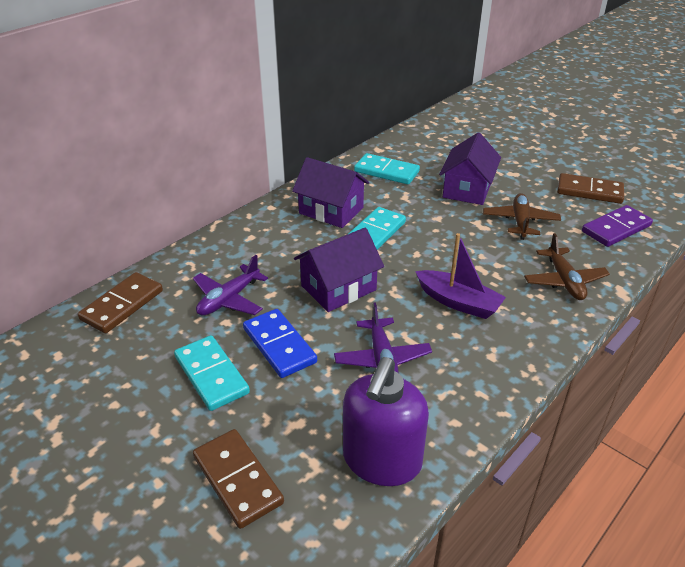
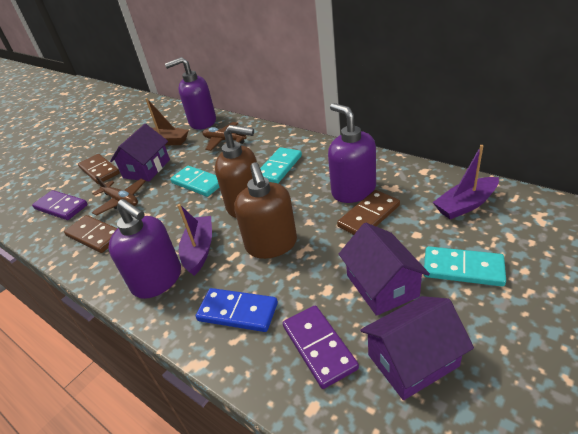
brown boat: 0 -> 1
brown soap dispenser: 0 -> 2
purple boat: 1 -> 2
purple domino: 1 -> 2
purple plane: 2 -> 0
purple soap dispenser: 1 -> 3

